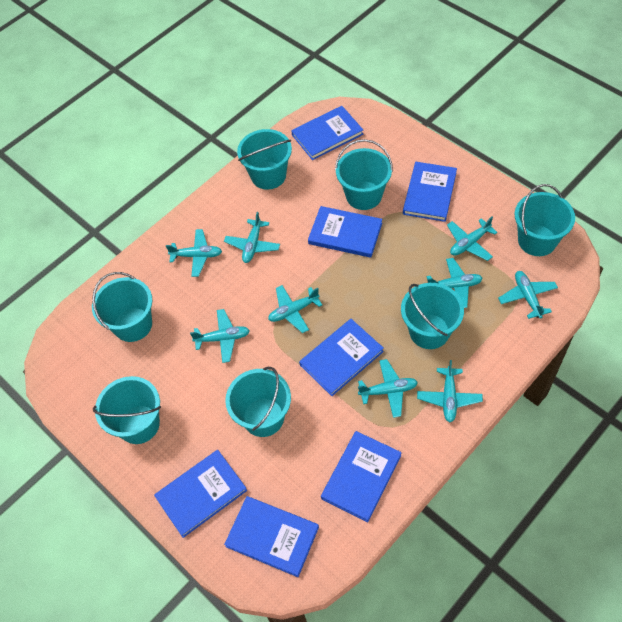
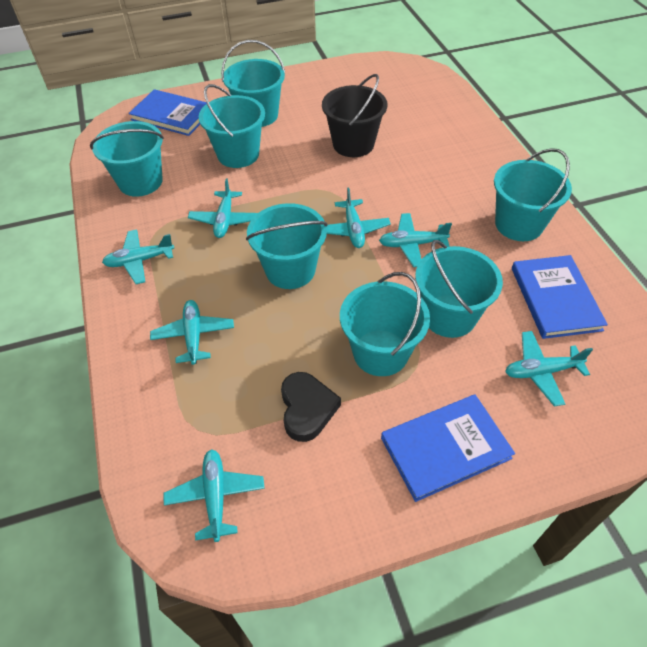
black bucket: 0 -> 1
black heart: 0 -> 1
blue book: 7 -> 3
turquoise plane: 9 -> 7

